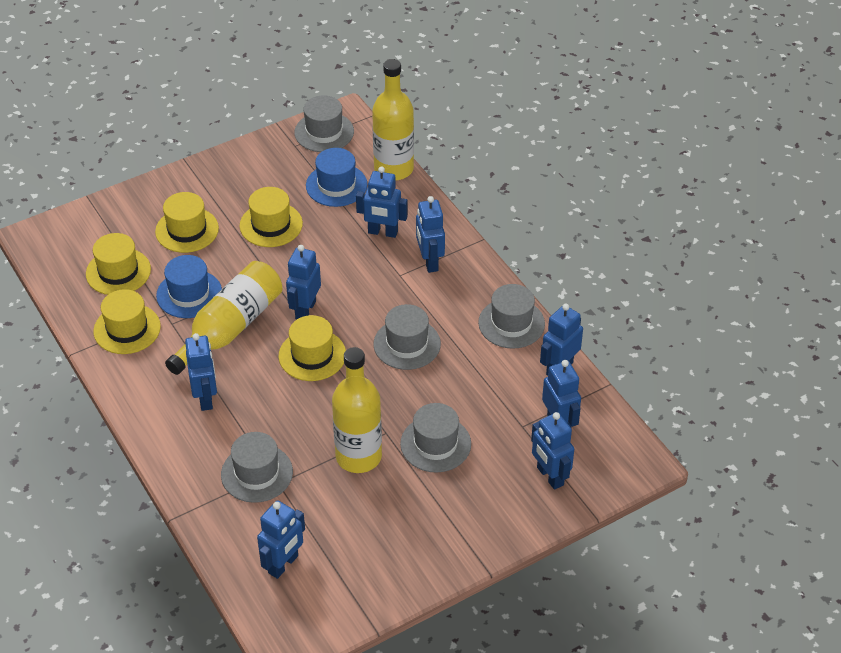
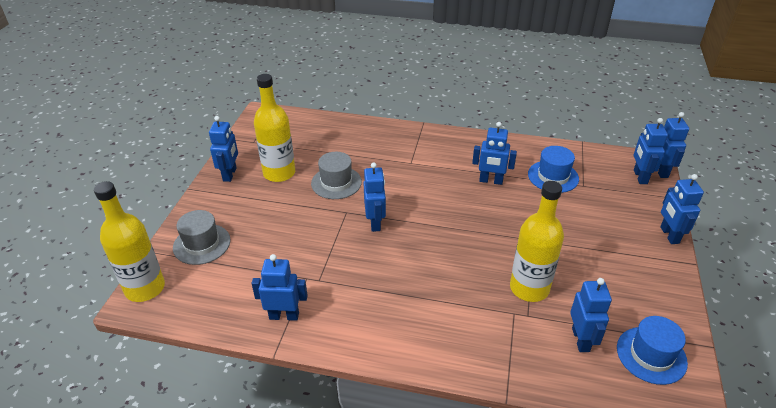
grey hat: 5 -> 2
yellow hat: 5 -> 0

